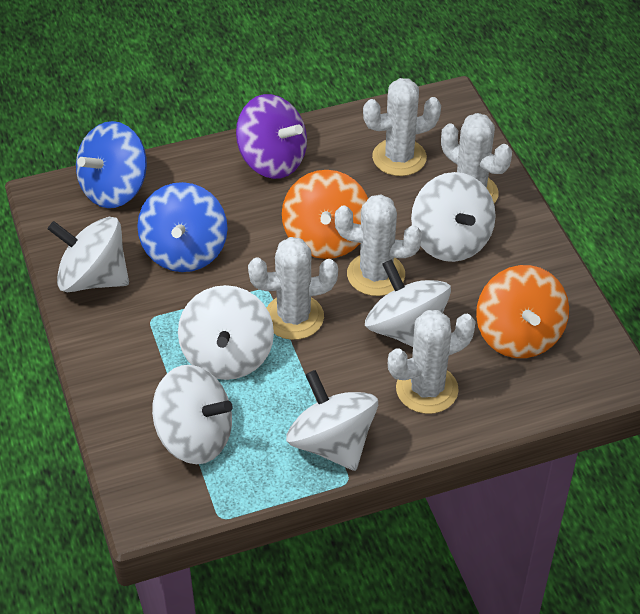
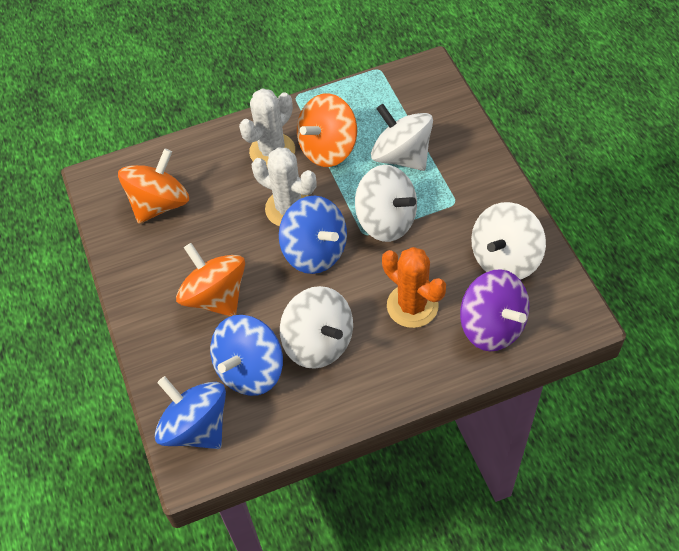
blue spinning top: 2 -> 3
orange cactus: 0 -> 1
orange spinning top: 2 -> 3
white cactus: 5 -> 2
white spinning top: 6 -> 4

